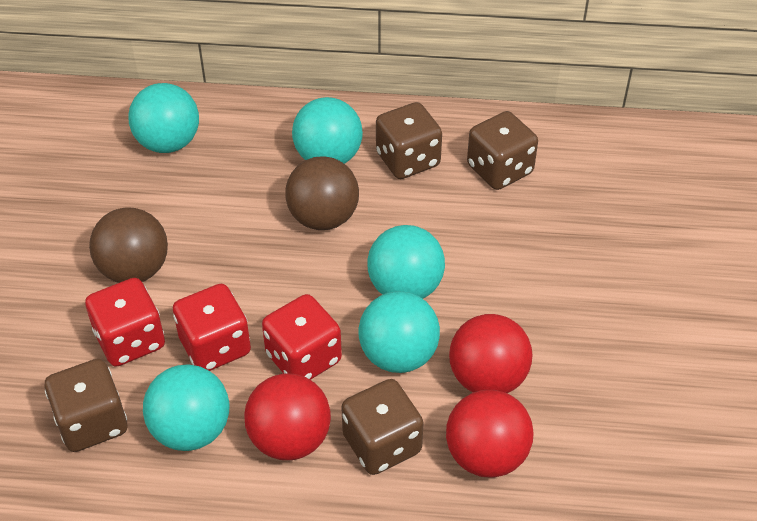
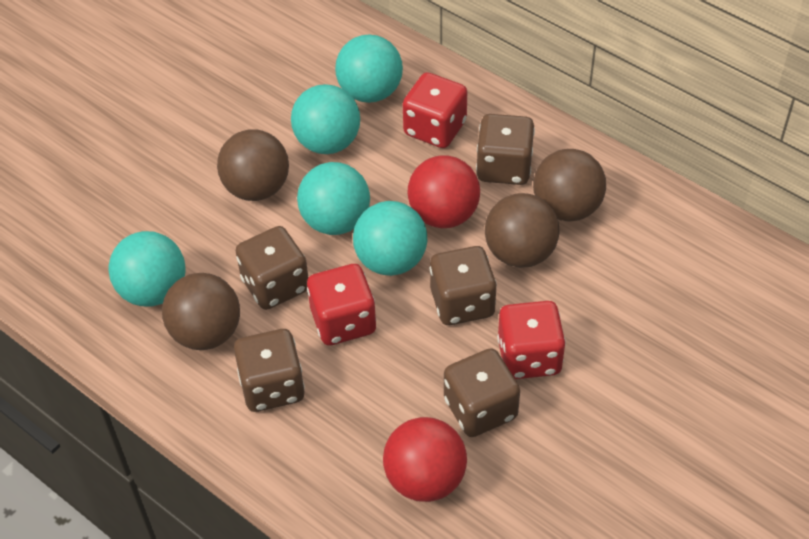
brown ball: 2 -> 4
brown dice: 4 -> 5
red ball: 3 -> 2

